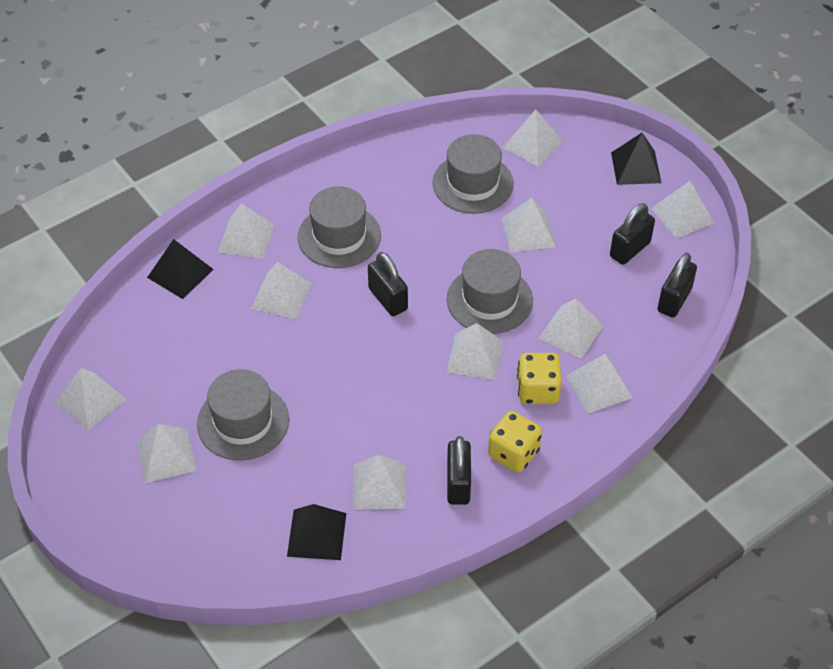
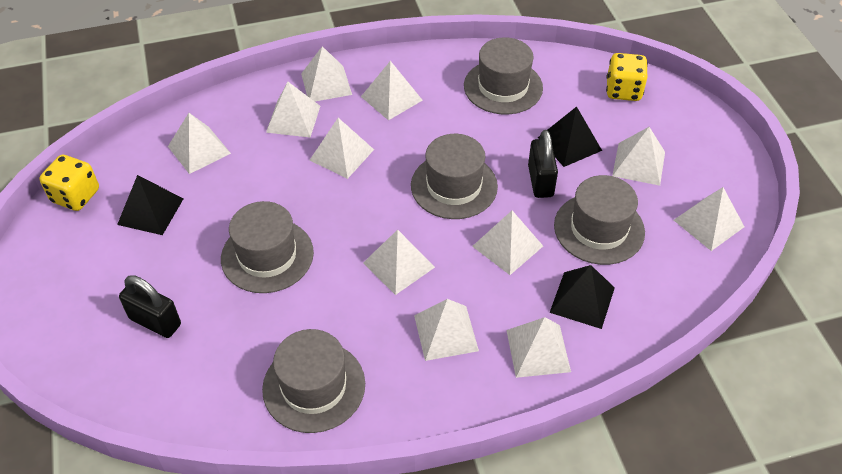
black padlock: 4 -> 2
grey hat: 4 -> 5

